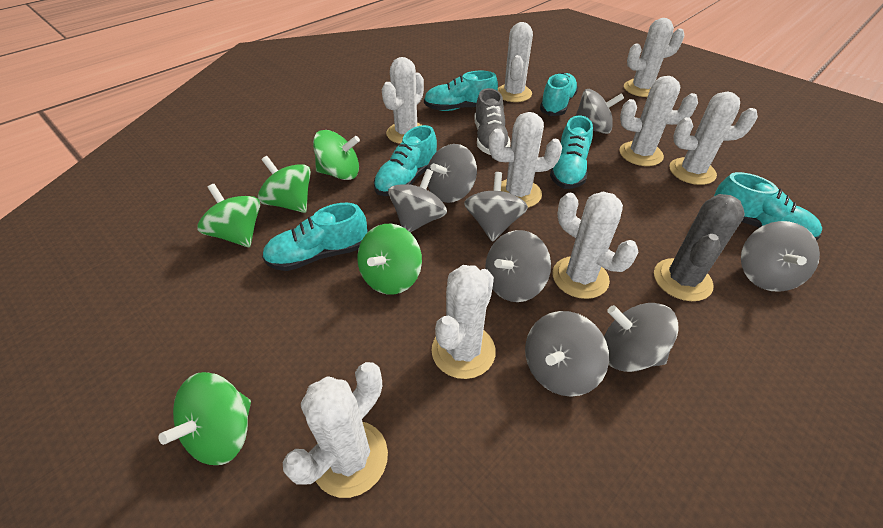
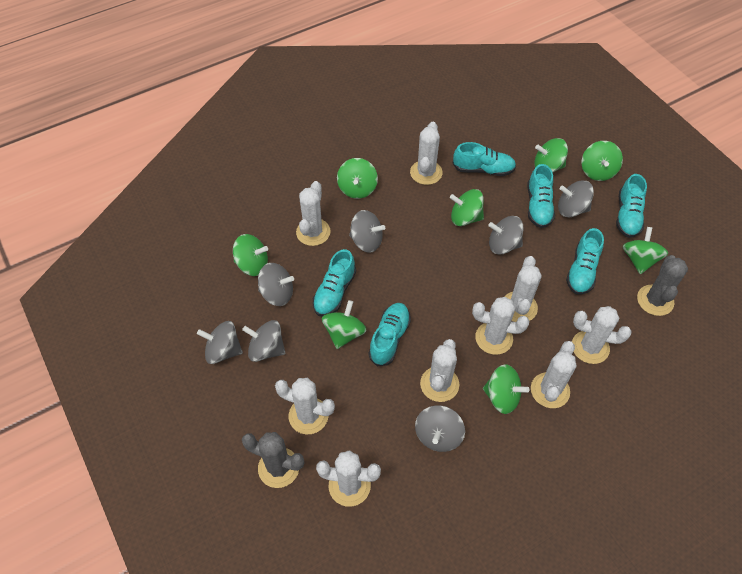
green spinning top: 5 -> 8
grey cactus: 1 -> 2
grey shoe: 1 -> 0
grey spinning top: 8 -> 7

